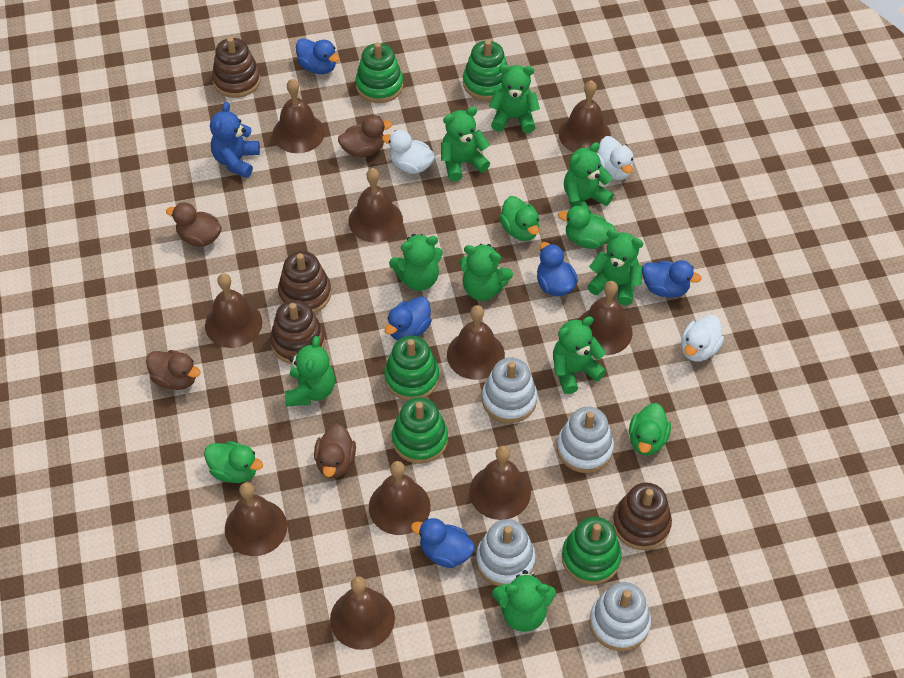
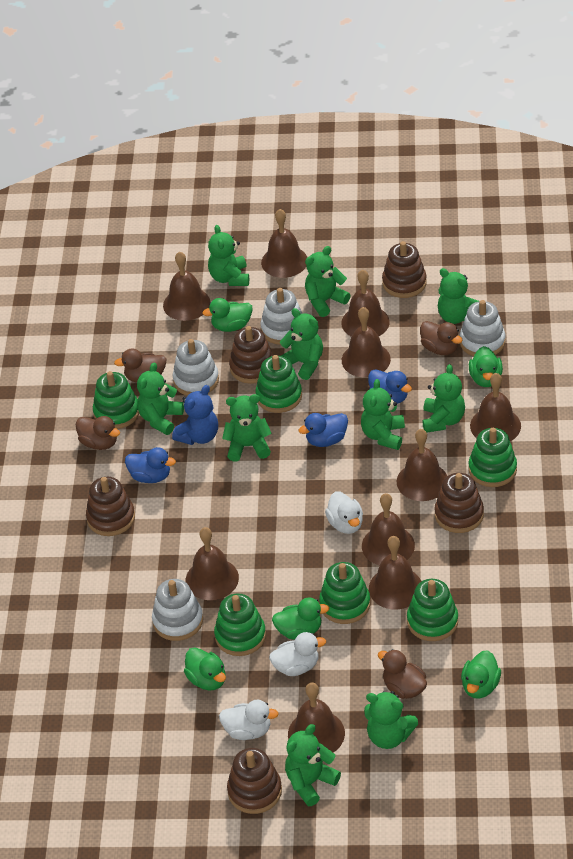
blue duck: 5 -> 3
brown stacking toy: 4 -> 5
green duck: 4 -> 5
green stacking toy: 5 -> 6
green teddy bear: 9 -> 10

